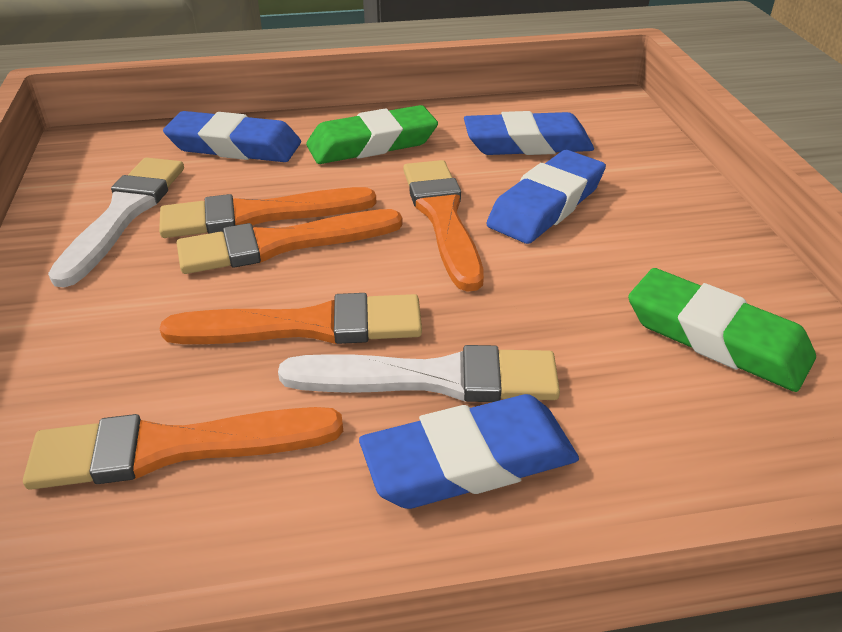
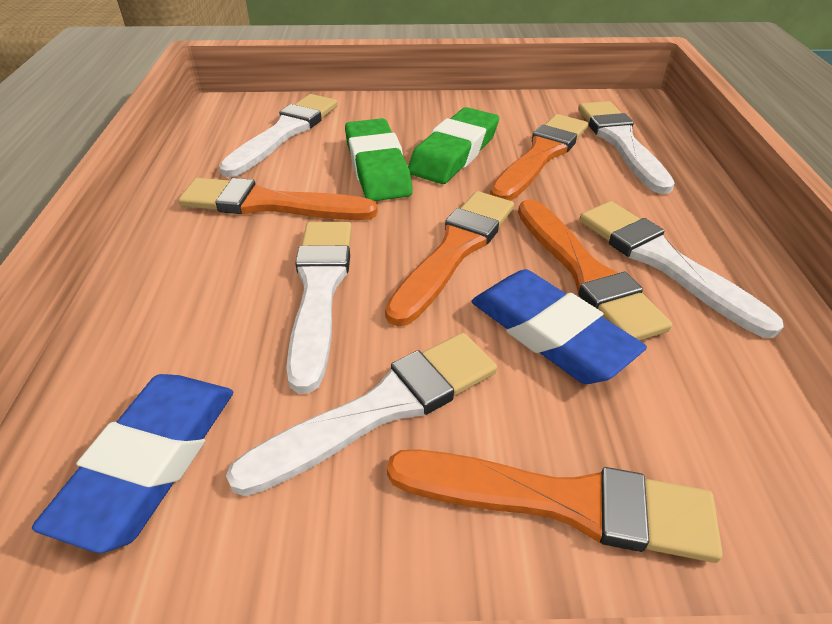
blue eraser: 4 -> 2
white brush: 2 -> 5

